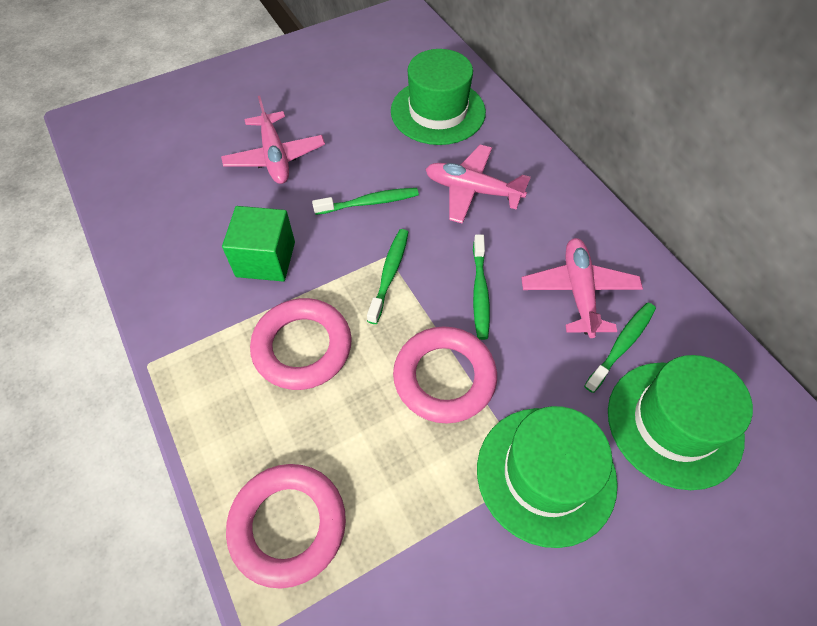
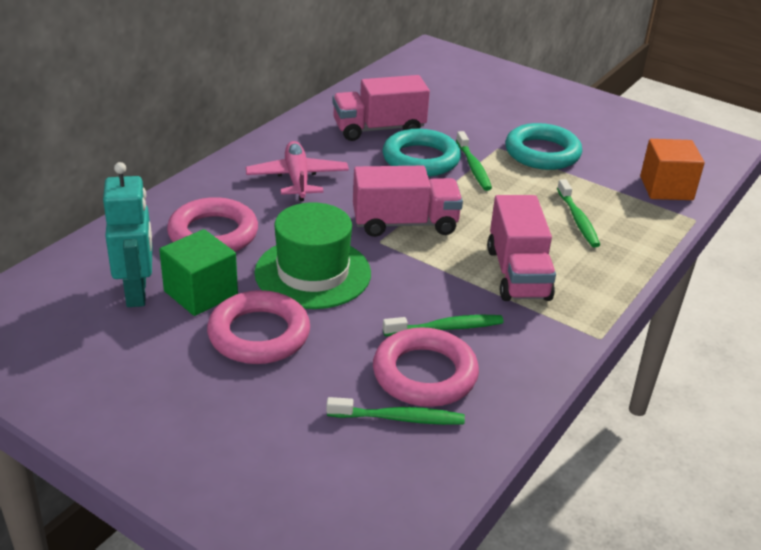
green hat: 3 -> 1
orange cube: 0 -> 1
pink plane: 3 -> 1
pink truck: 0 -> 3
turquoise ring: 0 -> 2
turquoise robot: 0 -> 1

